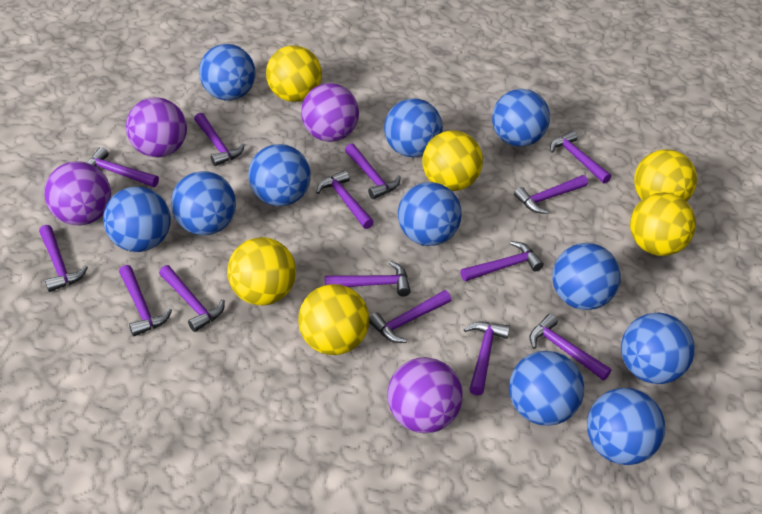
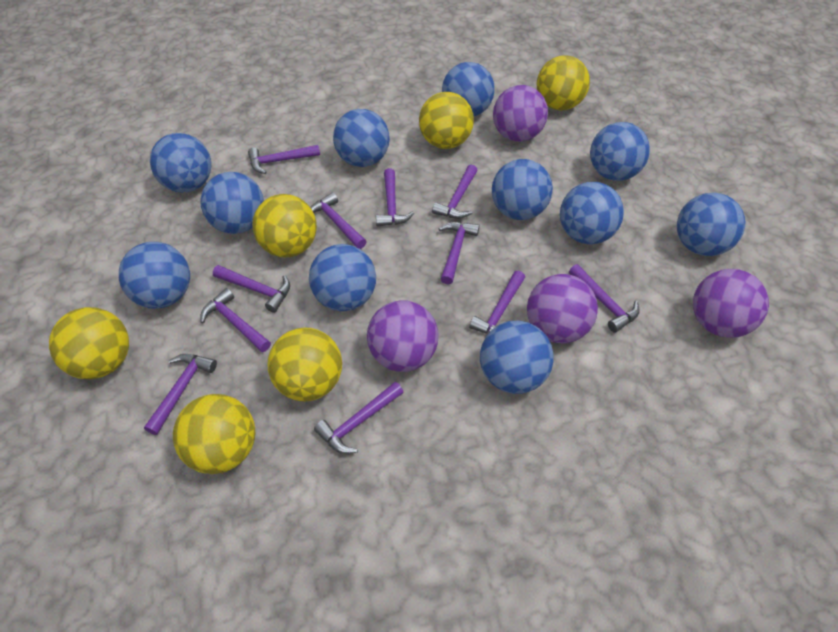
purple hammer: 14 -> 11

